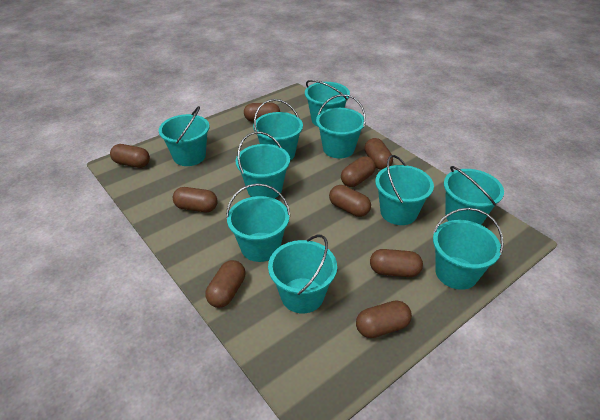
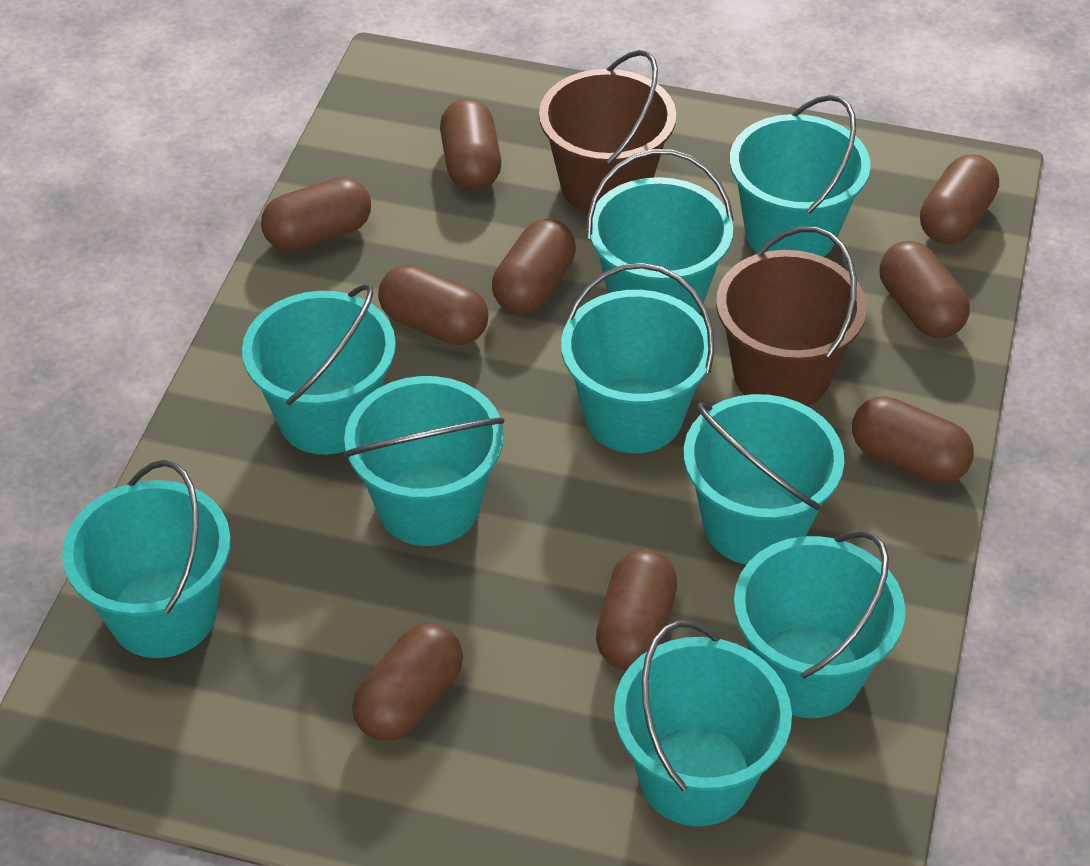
brown bucket: 0 -> 2
turquoise bucket: 10 -> 9

